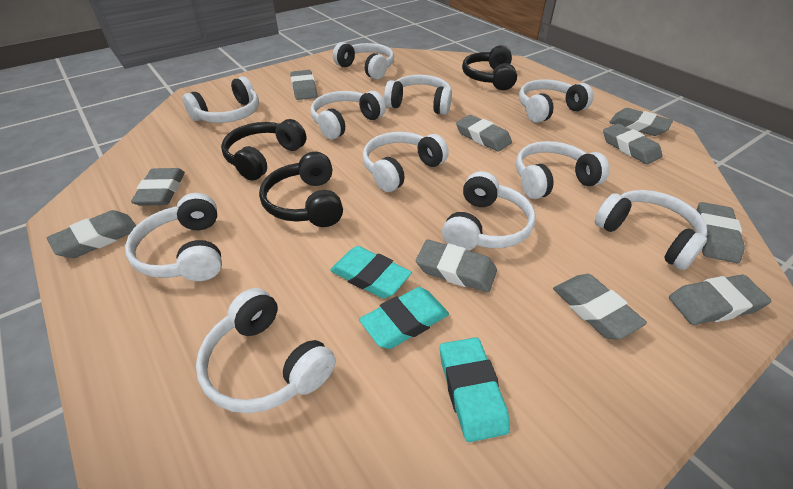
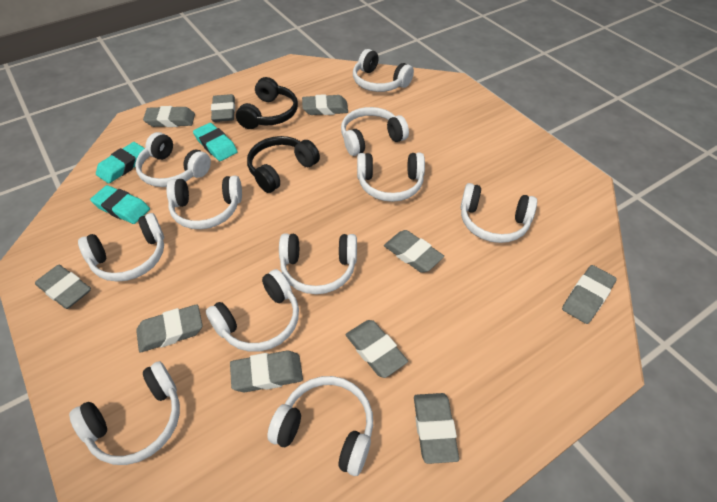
black headphones: 3 -> 2

